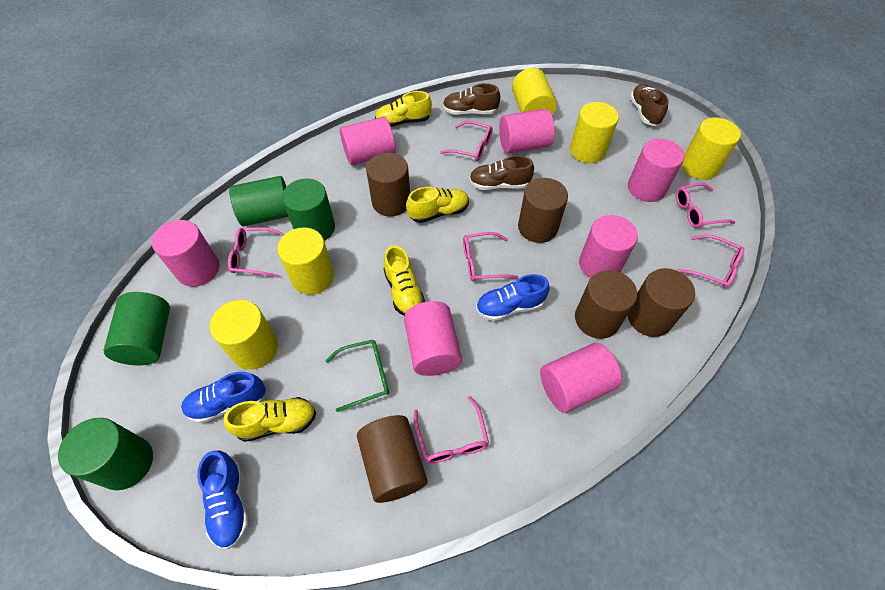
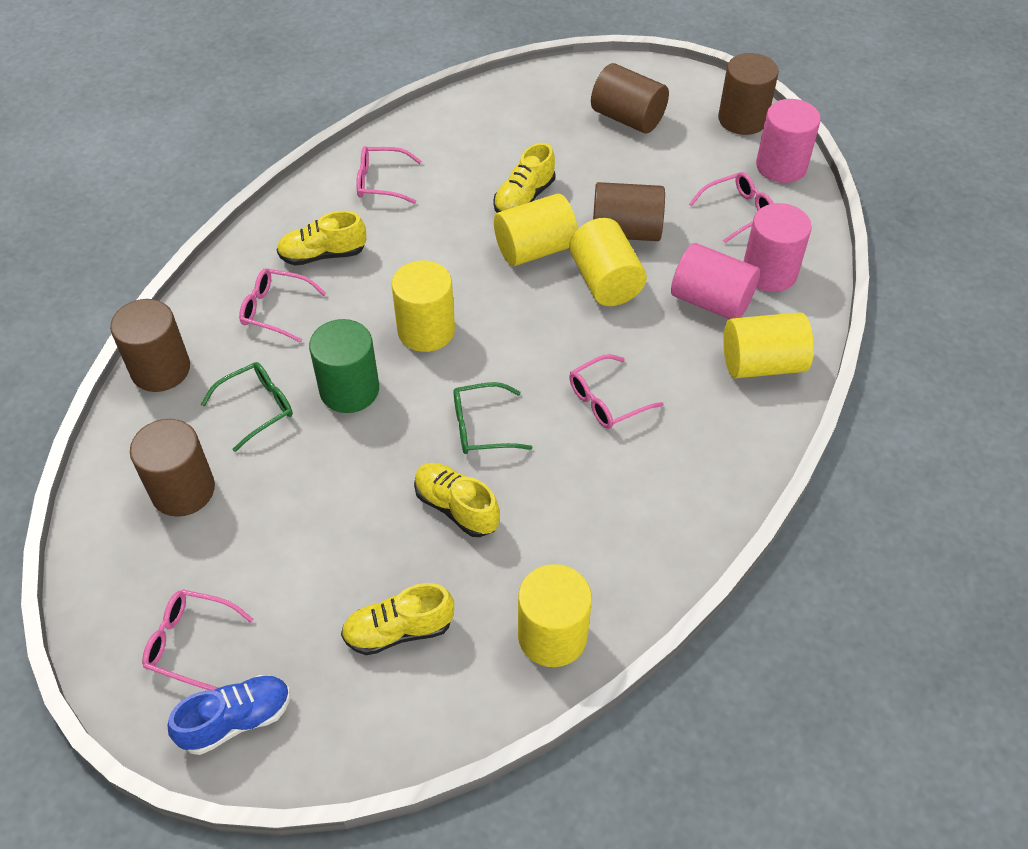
blue shoe: 3 -> 1
brown shoe: 3 -> 0
green cylinder: 4 -> 1
green glasses: 1 -> 2
pink cylinder: 7 -> 3
pink glasses: 6 -> 5

